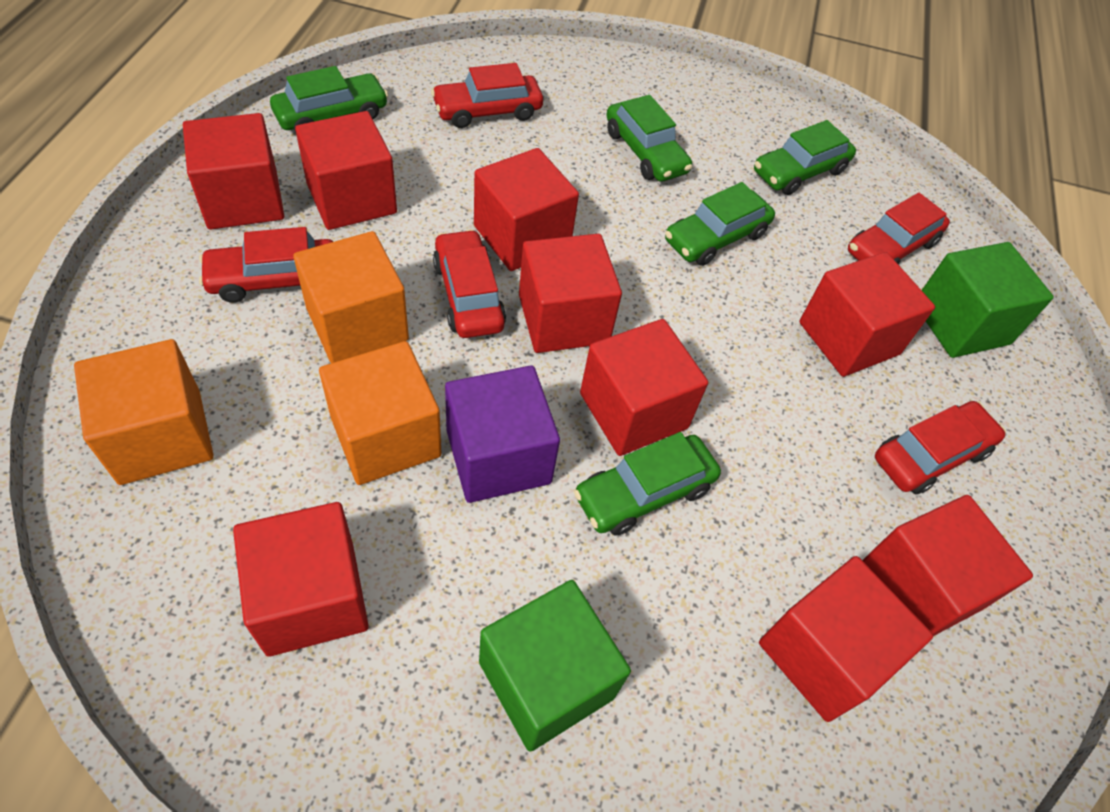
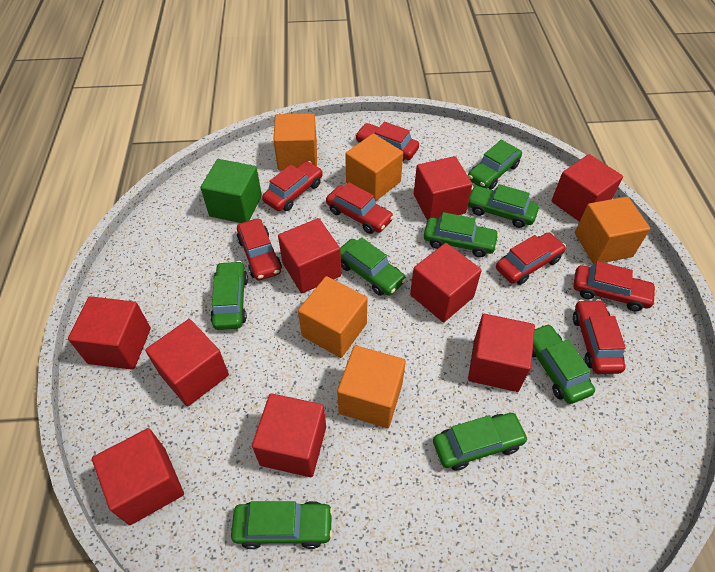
green car: 5 -> 8
green cube: 2 -> 1
orange cube: 3 -> 5
purple cube: 1 -> 0
red car: 5 -> 7

